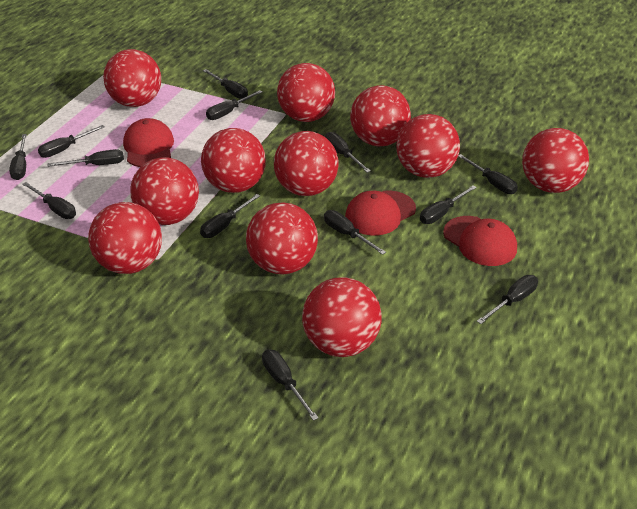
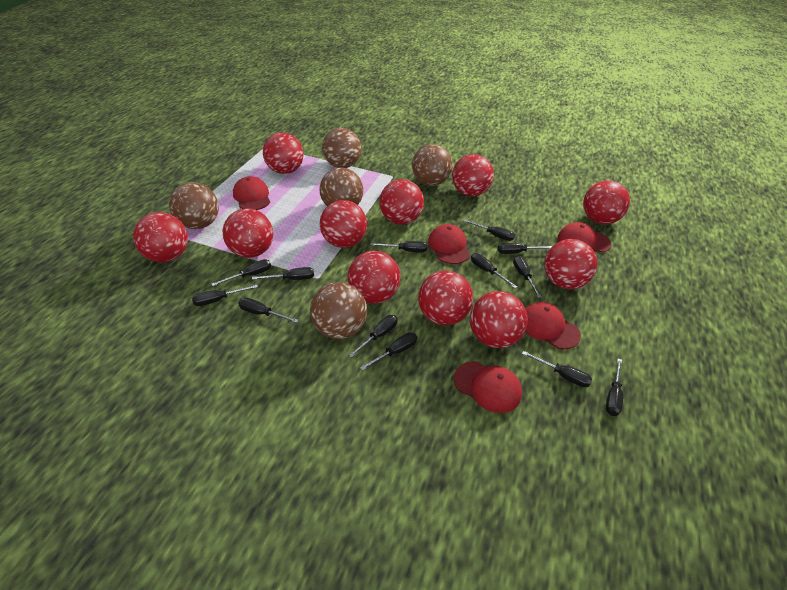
brown ball: 0 -> 5
red cap: 3 -> 5

